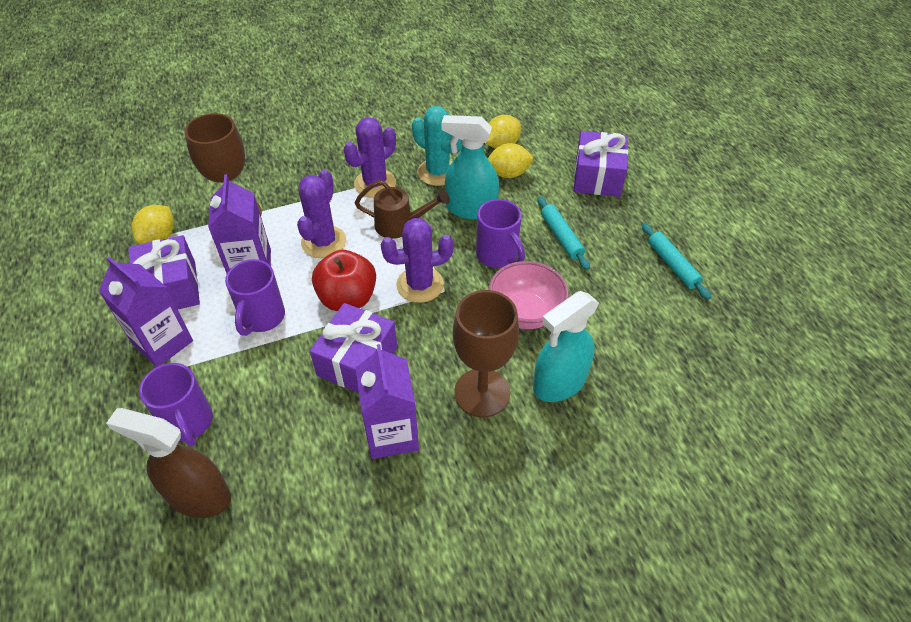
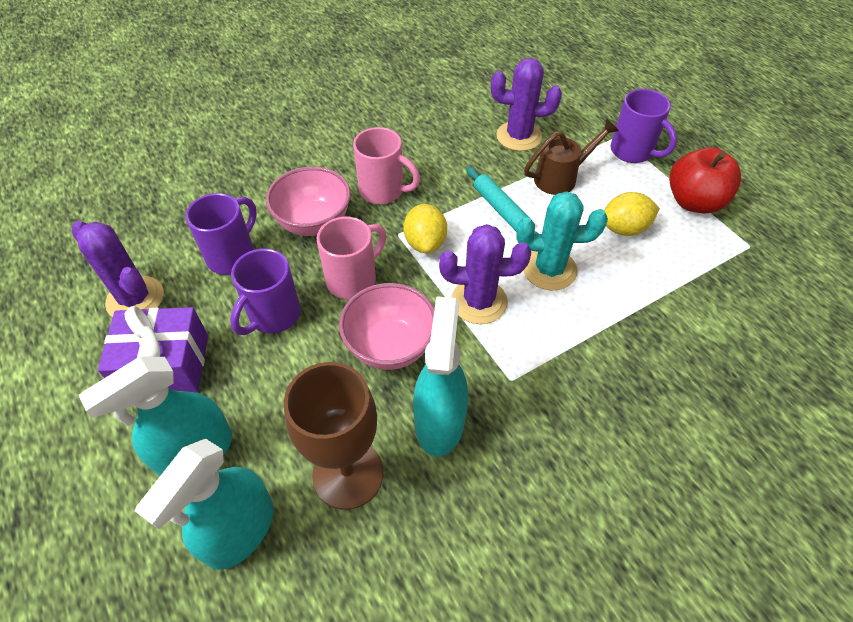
brown goblet: 2 -> 1
brown spray bottle: 1 -> 0
pink bowl: 1 -> 2
pink mug: 0 -> 2
purple carton: 3 -> 0
purple gift: 3 -> 1
turquoise rolling pin: 2 -> 1
turquoise spray bottle: 2 -> 3
yellow lemon: 3 -> 2

